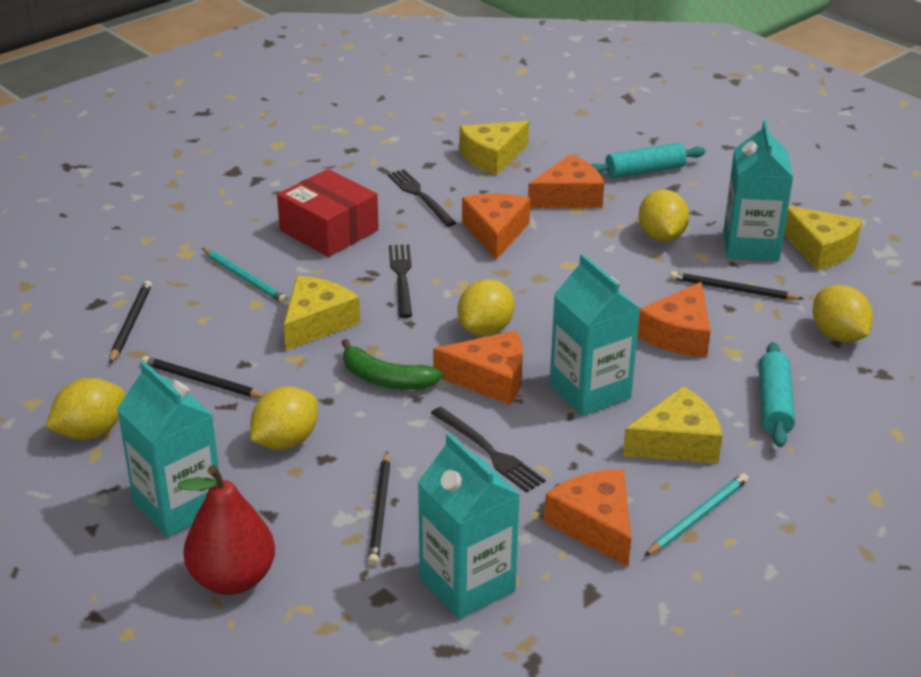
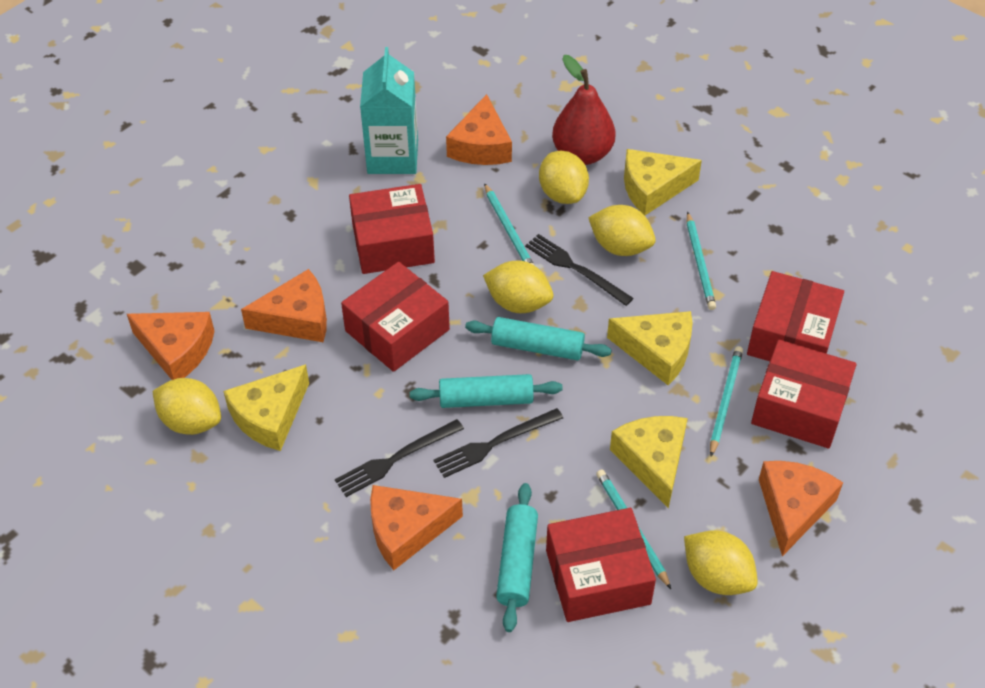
black pencil: 4 -> 0
green banana: 1 -> 0
red box: 1 -> 5
turquoise carton: 4 -> 1
turquoise pencil: 2 -> 4
turquoise rolling pin: 2 -> 3

